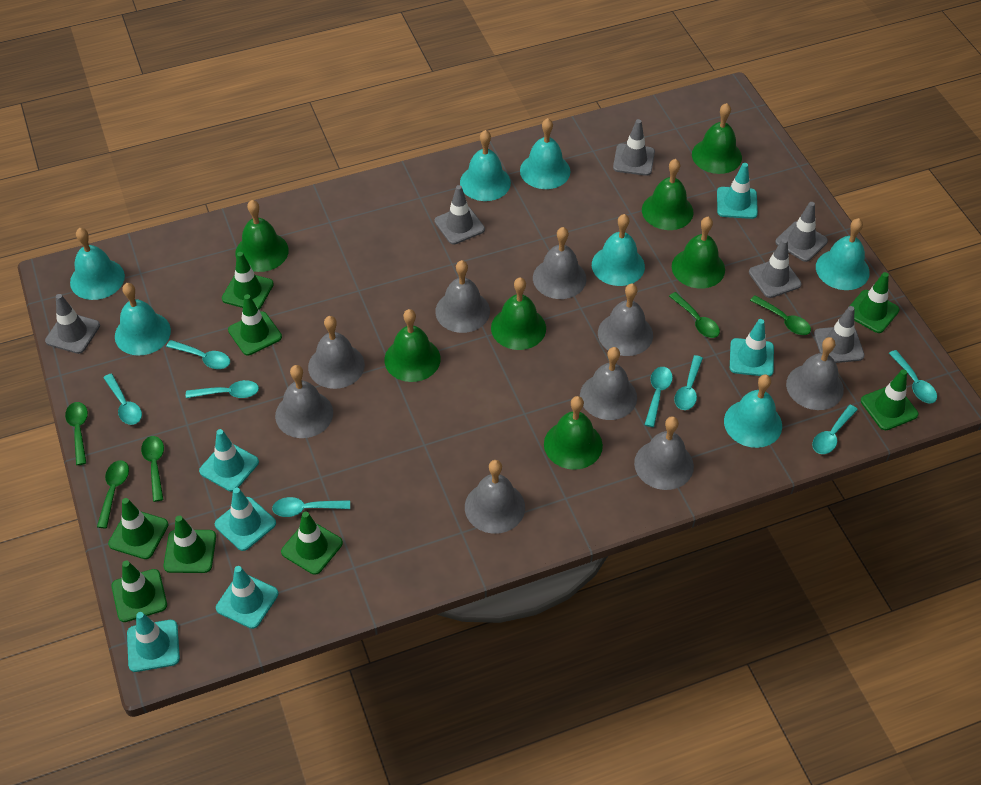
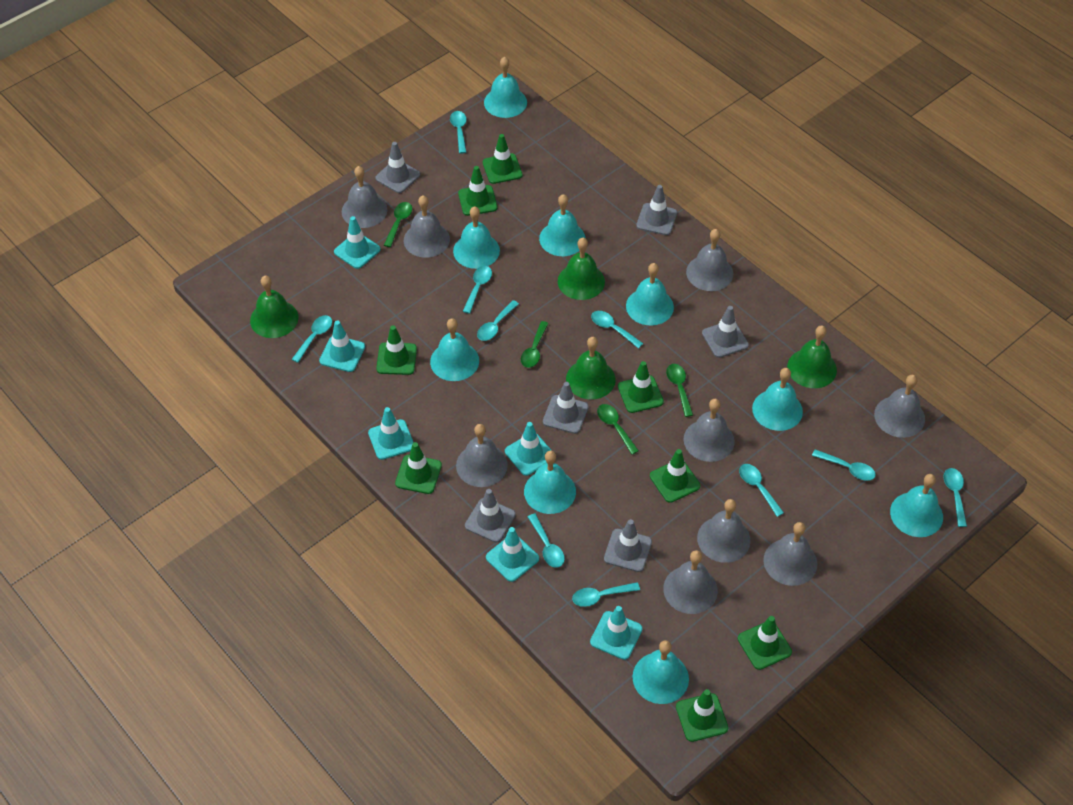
green bell: 7 -> 4
green spoon: 5 -> 4
turquoise bell: 7 -> 9
turquoise spoon: 8 -> 10

